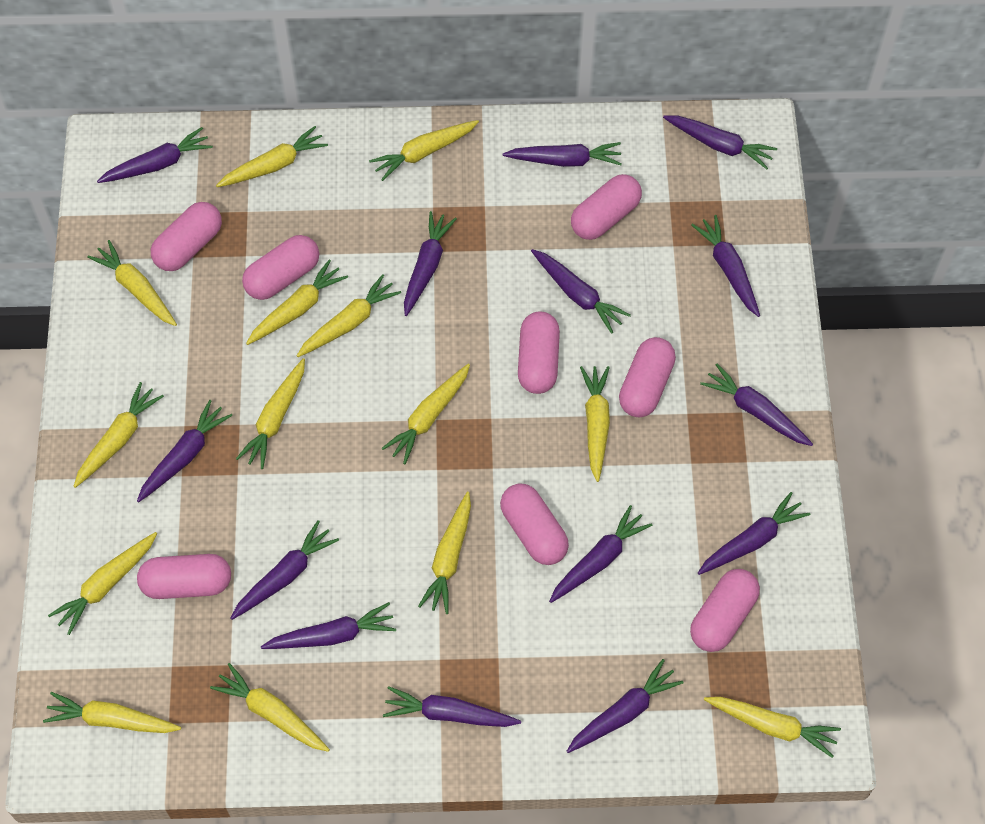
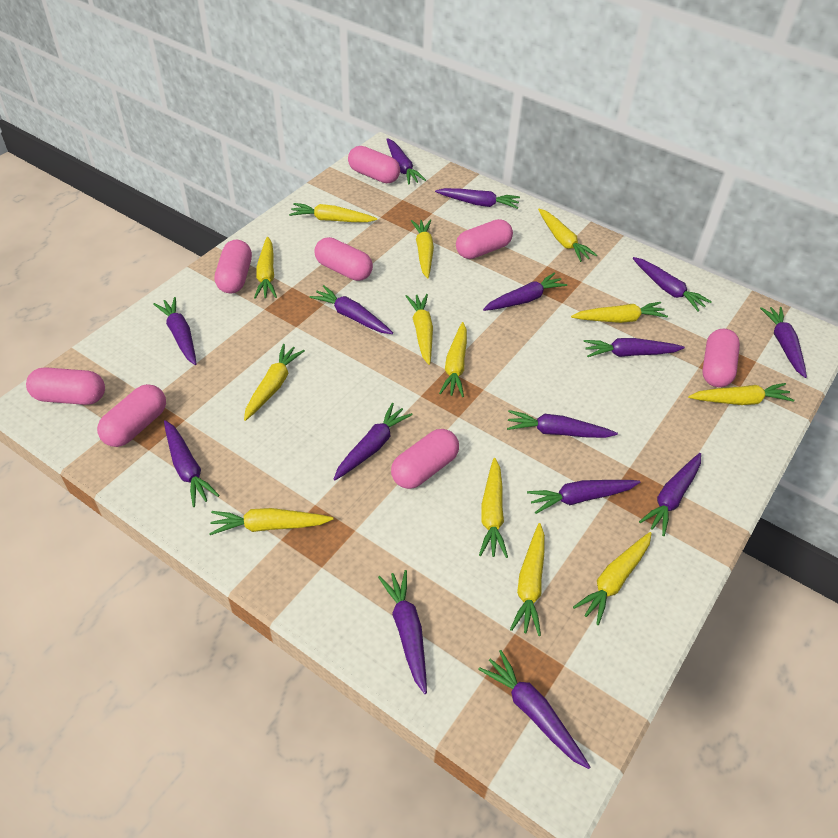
purple carrot: 14 -> 15
yellow carrot: 14 -> 13

